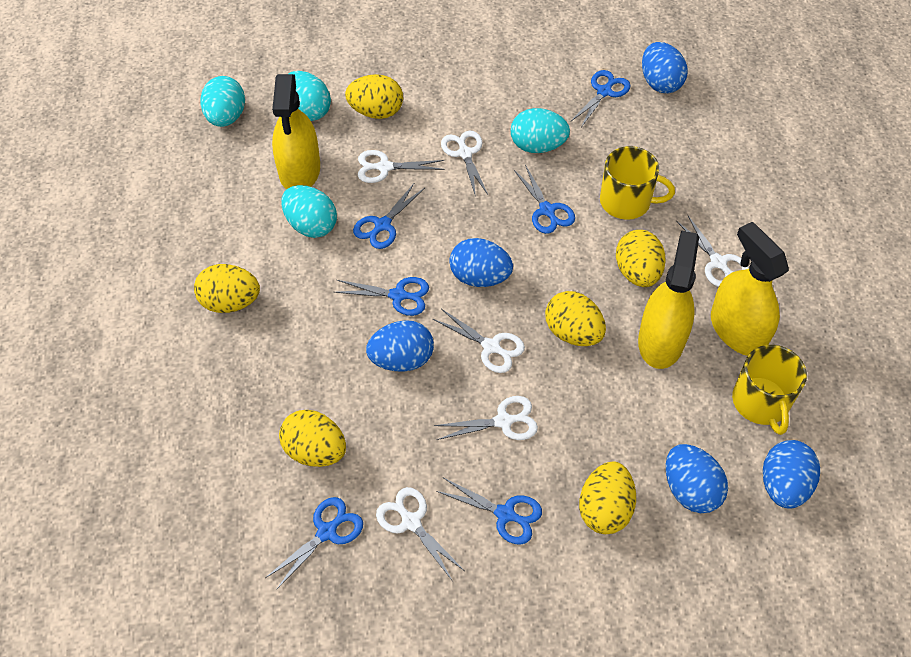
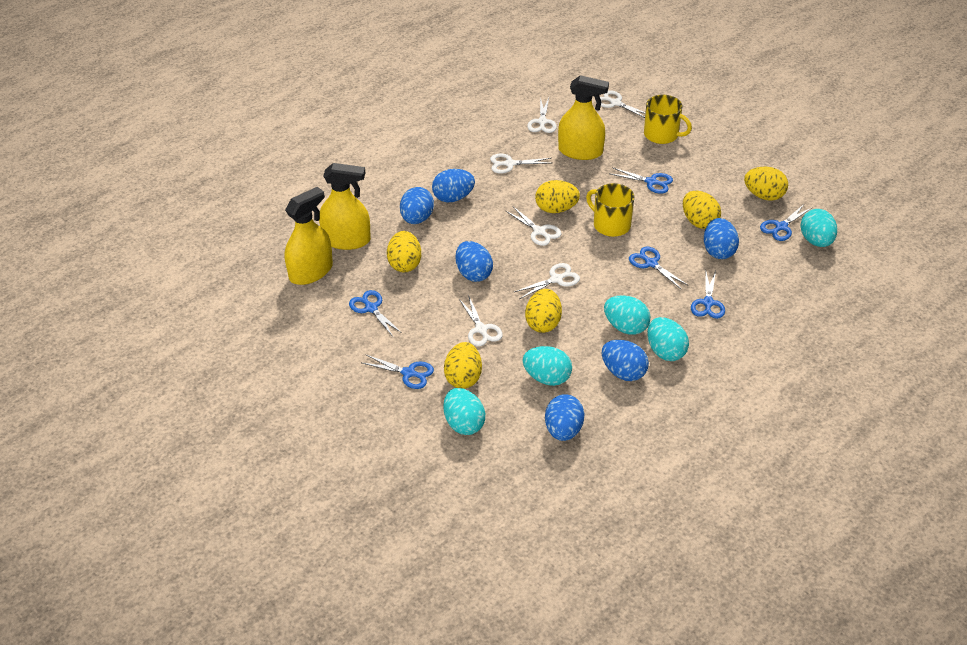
blue egg: 5 -> 6
turquoise egg: 4 -> 5

